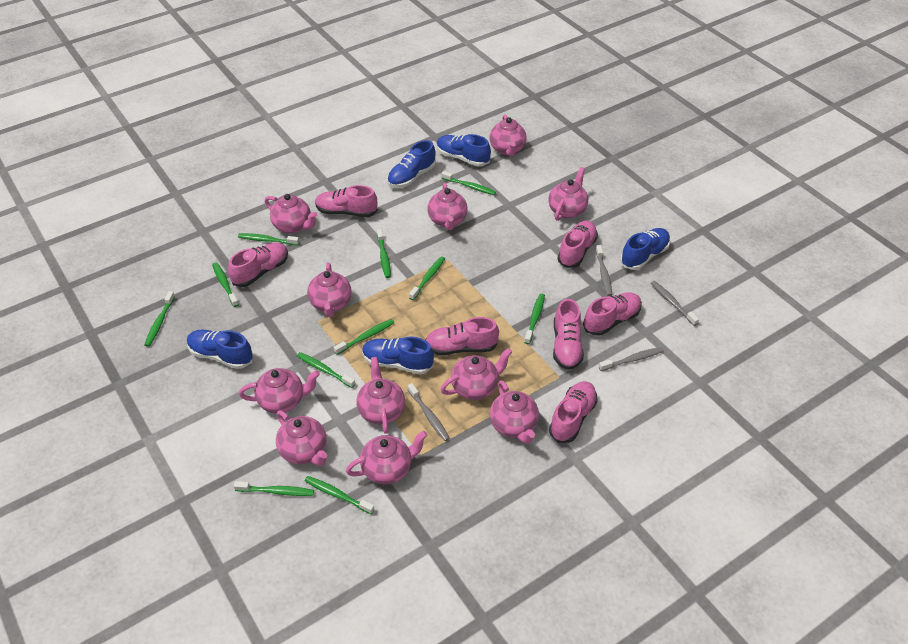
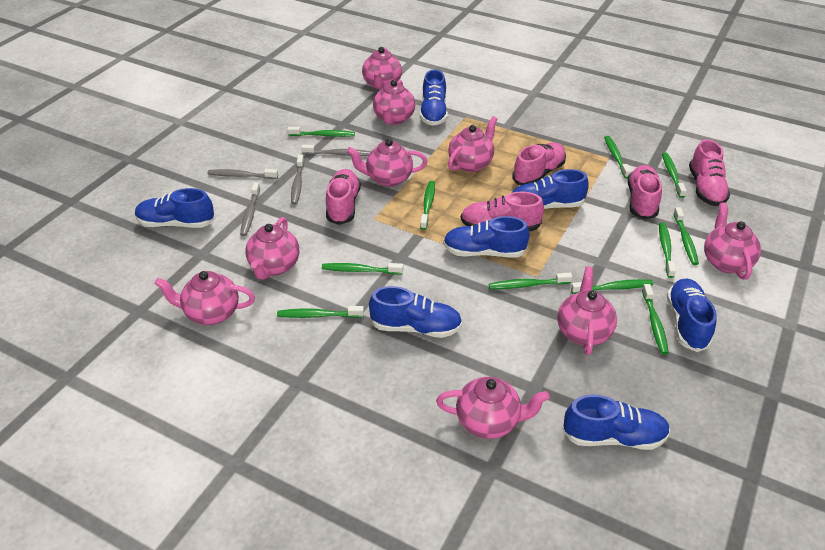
blue shoe: 5 -> 7
pink shoe: 7 -> 5
pink teapot: 11 -> 9

